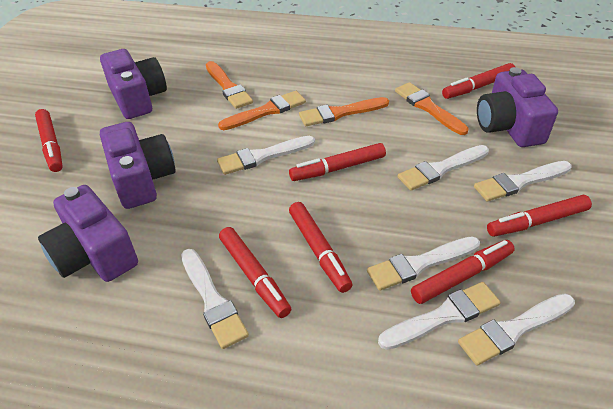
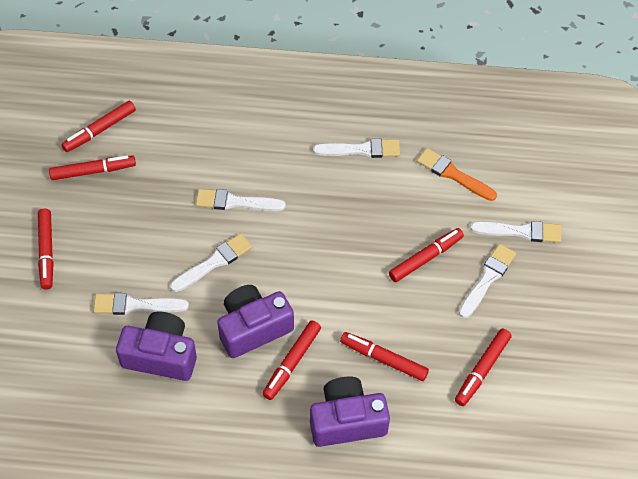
orange brush: 4 -> 1
purple camera: 4 -> 3
white brush: 7 -> 6

